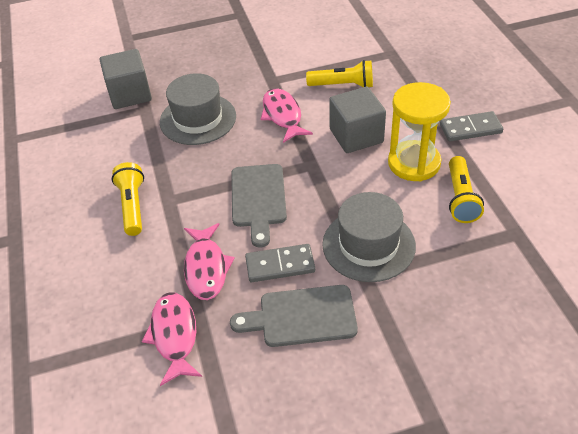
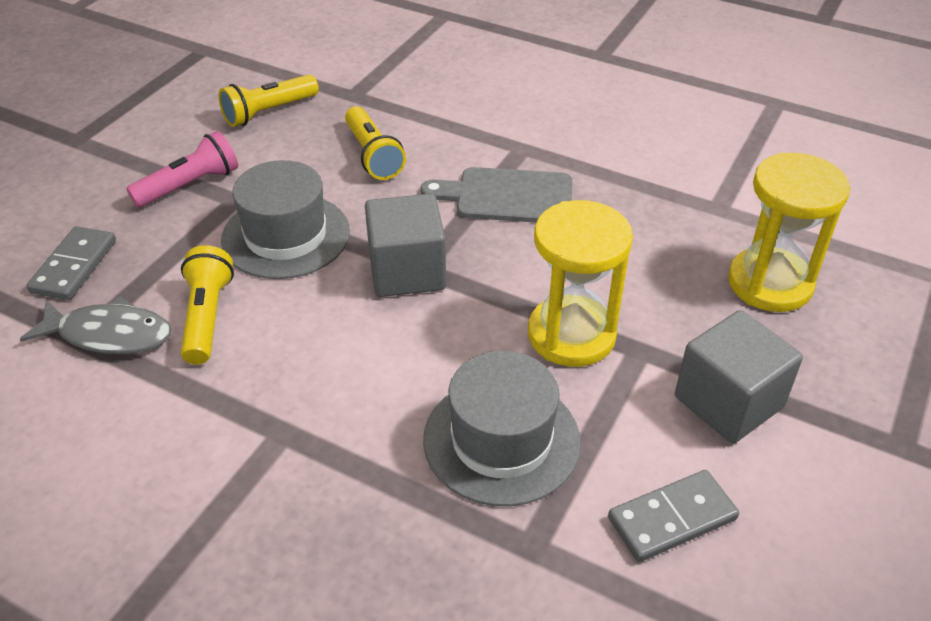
grey cutting board: 2 -> 1
grey fish: 0 -> 1
pink fish: 3 -> 0
pink flashlight: 0 -> 1
yellow hourglass: 1 -> 2

